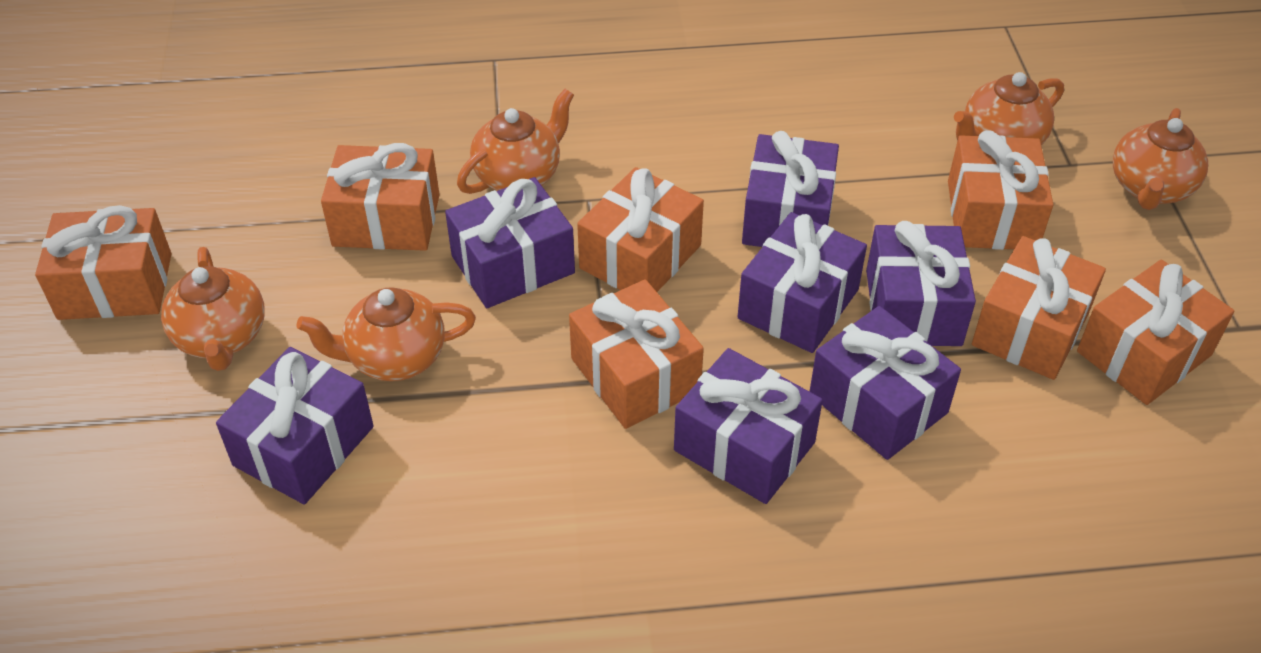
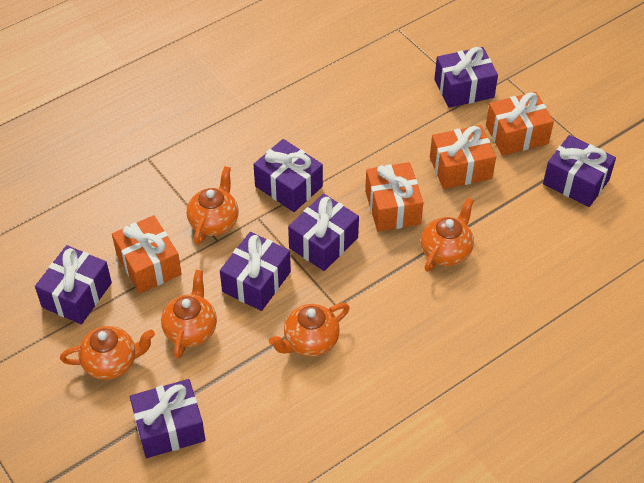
orange gift: 7 -> 4

